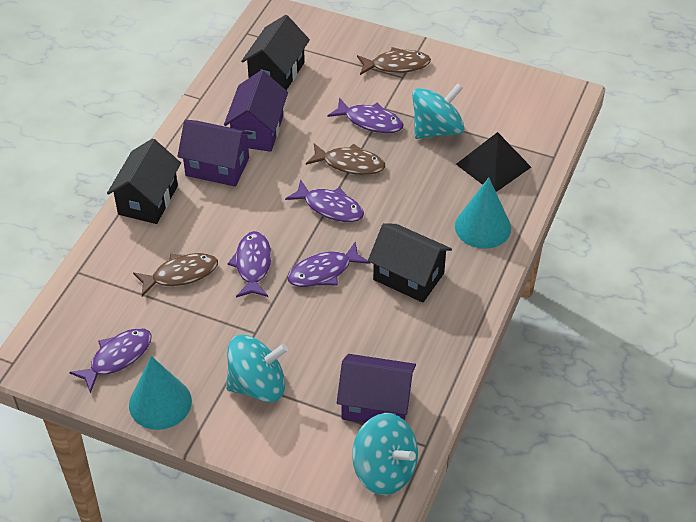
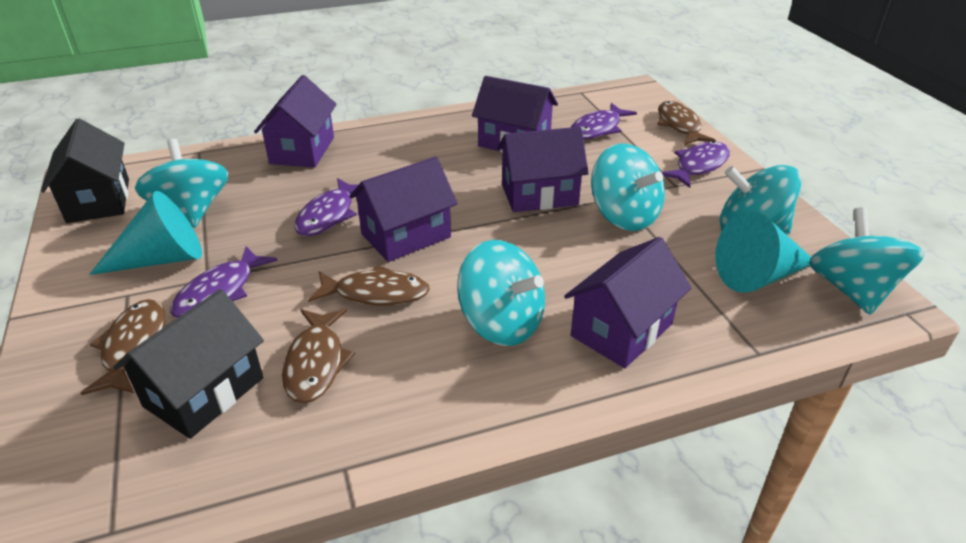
black house: 3 -> 2
black pyramid: 1 -> 0
brown fish: 3 -> 4
purple fish: 5 -> 4
purple house: 3 -> 5
turquoise spinning top: 3 -> 5

